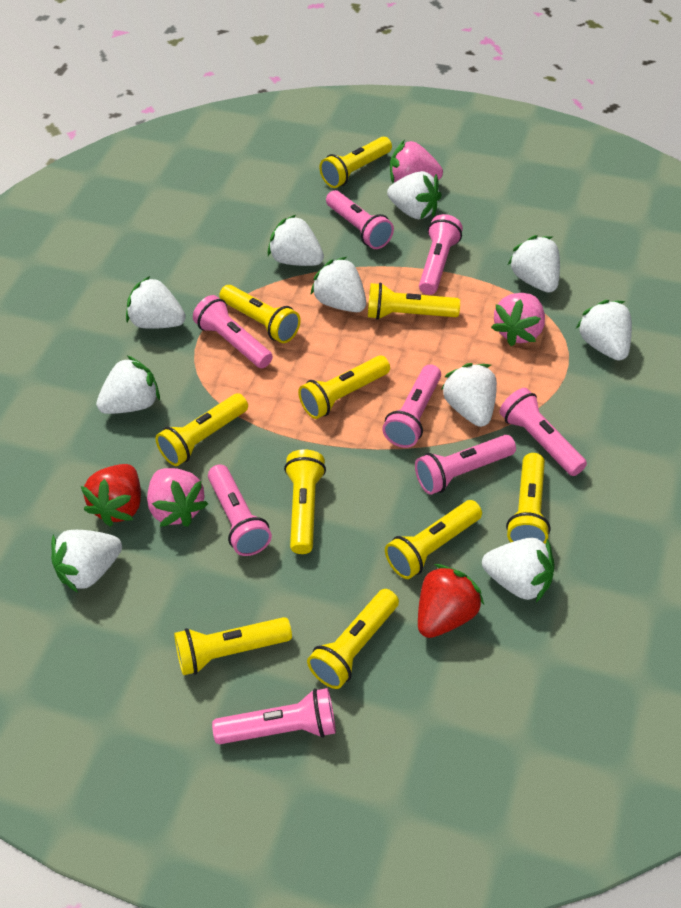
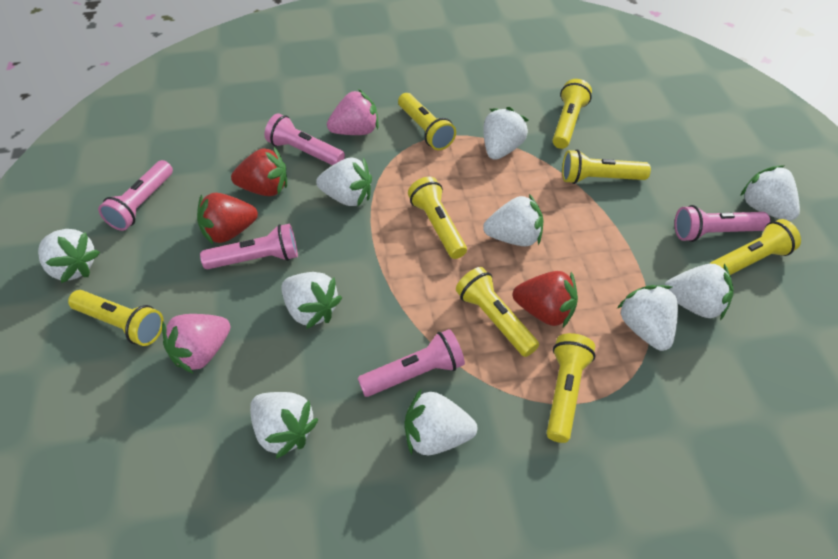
pink flashlight: 8 -> 5
pink strawberry: 3 -> 2
red strawberry: 2 -> 3
yellow flashlight: 10 -> 8

